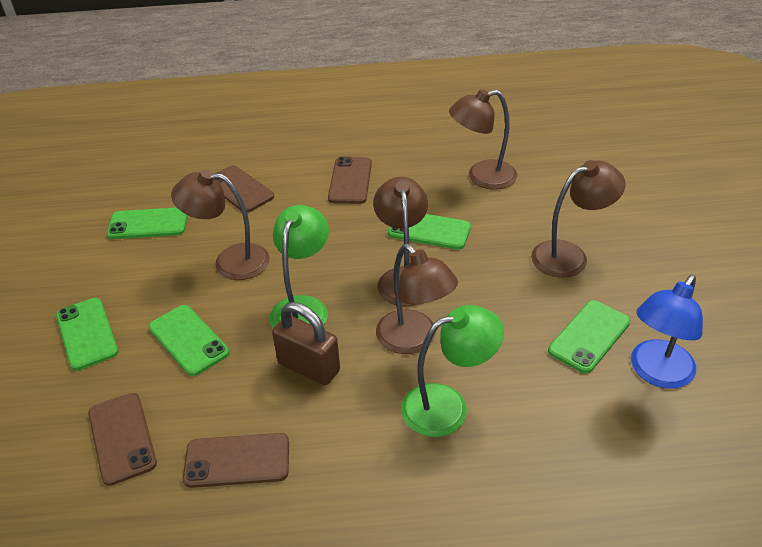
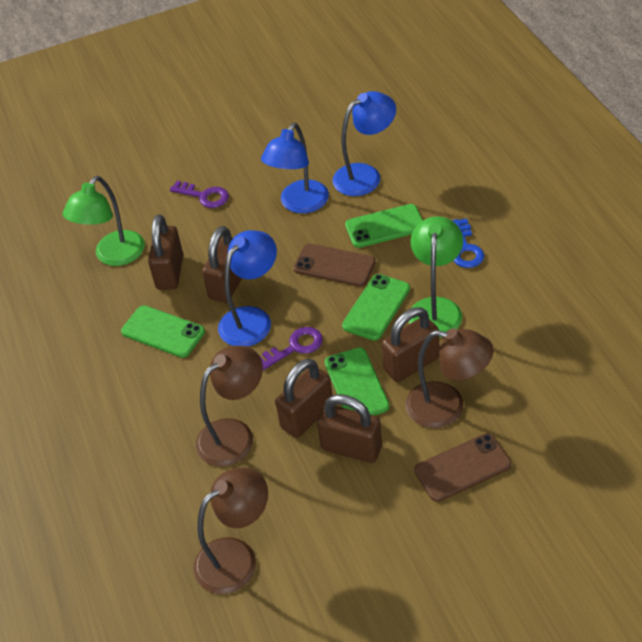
blue key: 0 -> 1
blue lamp: 1 -> 3
brown lamp: 5 -> 3
brown padlock: 1 -> 5
brown phone: 4 -> 2
green phone: 5 -> 4
purple key: 0 -> 2

